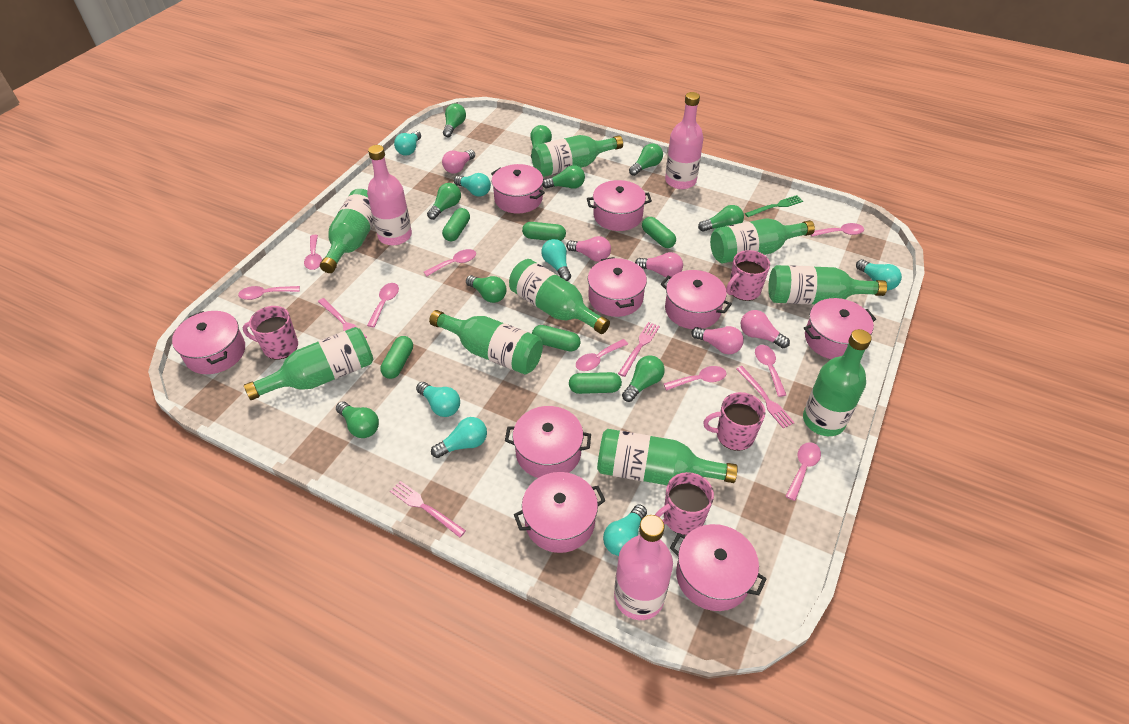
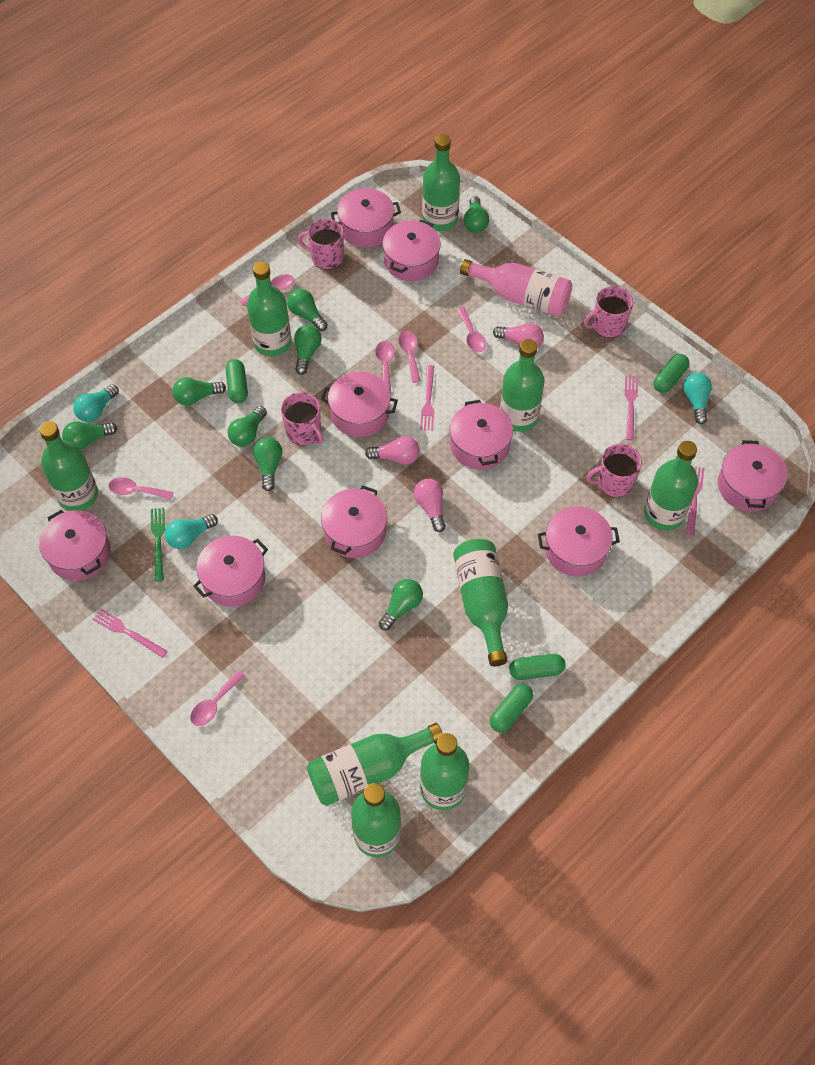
green capsule: 6 -> 4
green light bulb: 9 -> 8
pink bottle: 3 -> 1
pink light bulb: 5 -> 3
pink spoon: 9 -> 6
turquoise light bulb: 7 -> 3

